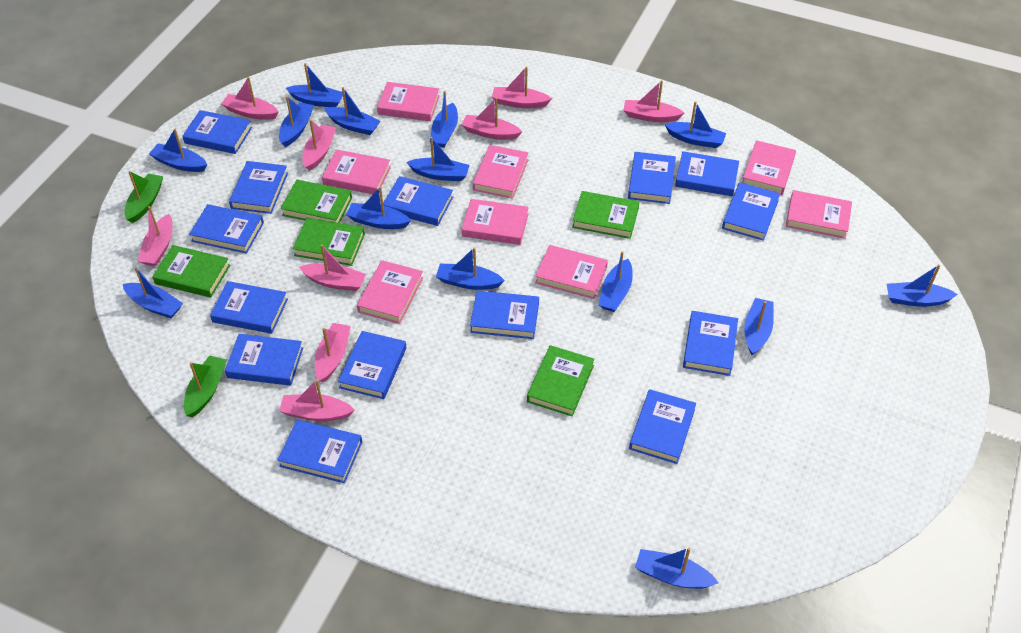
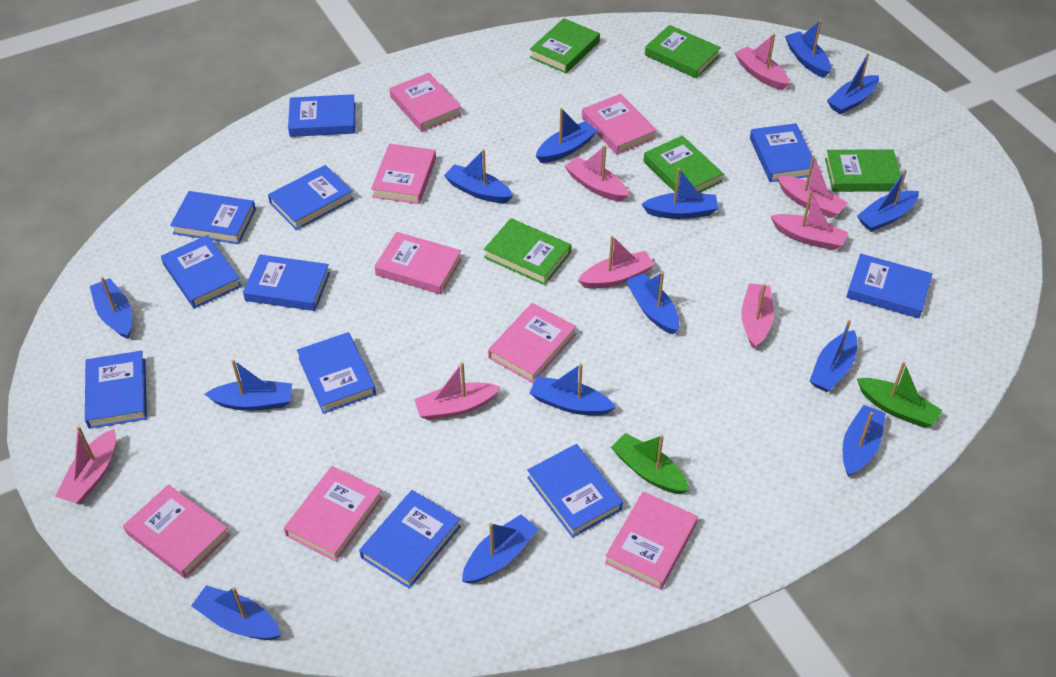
blue book: 14 -> 11
pink boat: 9 -> 8

